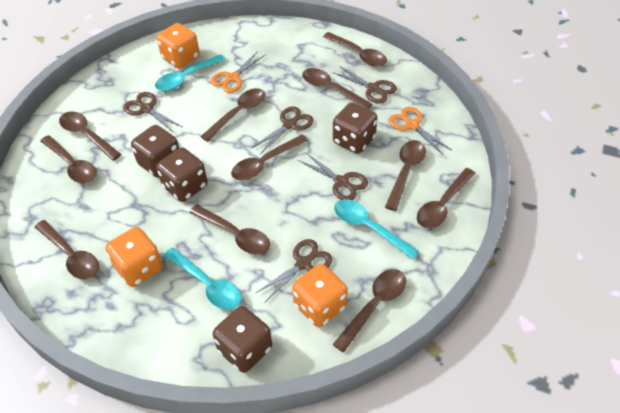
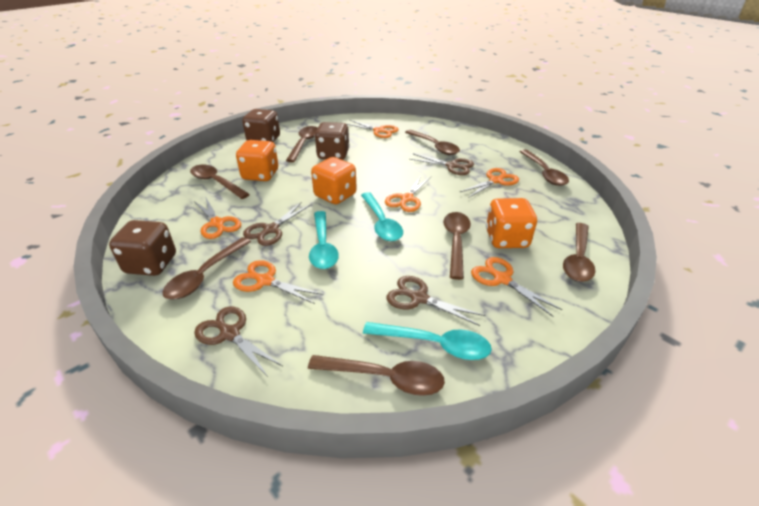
brown dice: 4 -> 3
brown scissors: 5 -> 4
brown spoon: 11 -> 8
orange scissors: 2 -> 6

